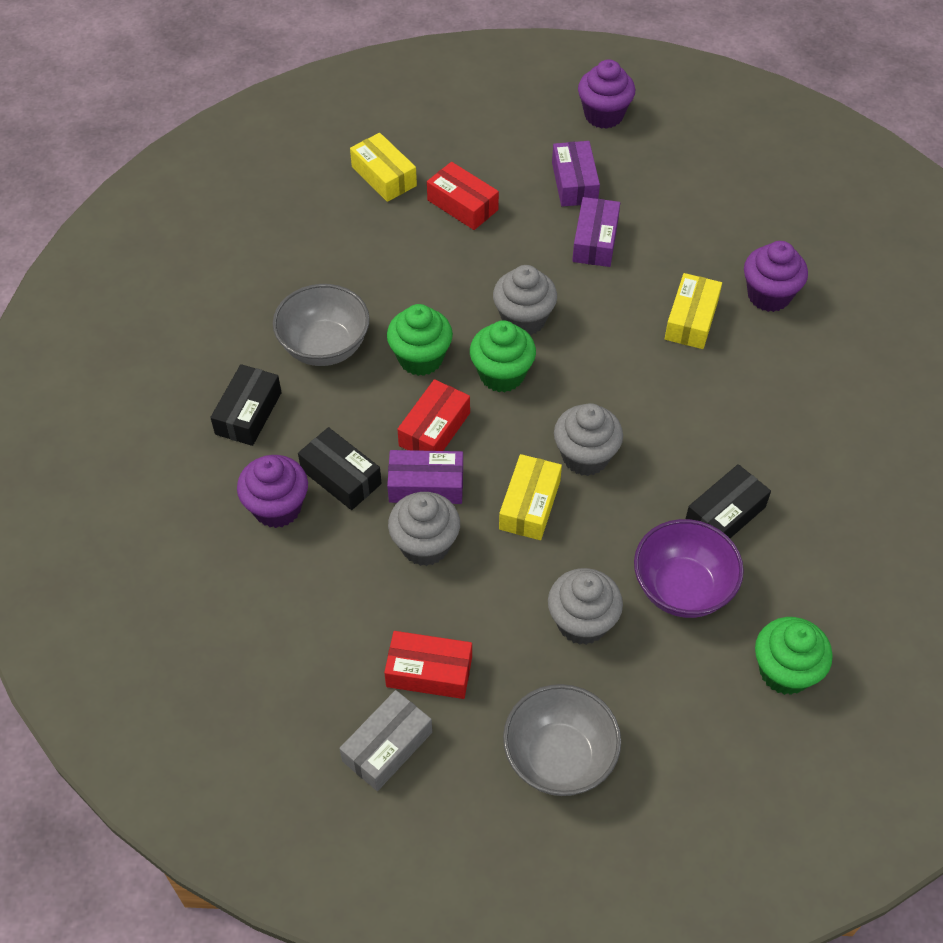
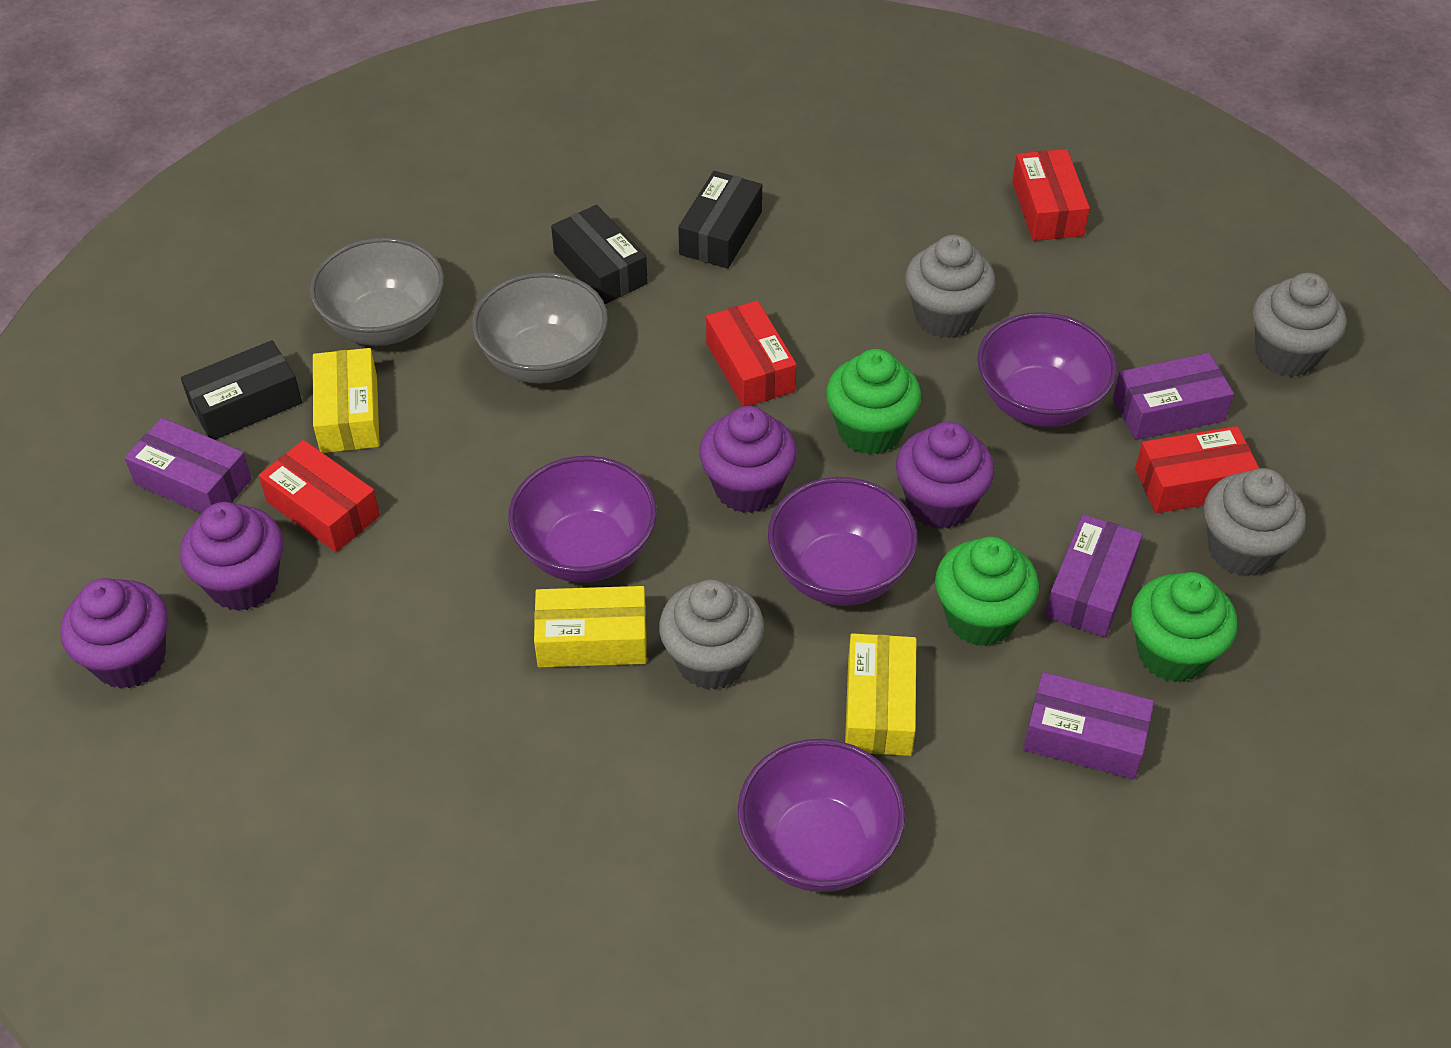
grey box: 1 -> 0
purple bowl: 1 -> 4
purple box: 3 -> 4
purple cupcake: 3 -> 4
red box: 3 -> 4

